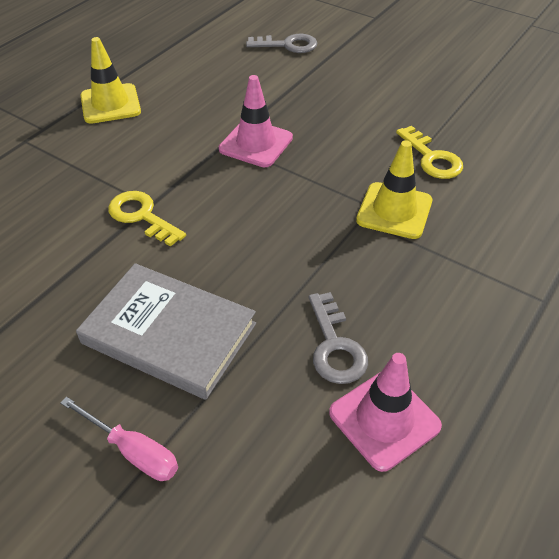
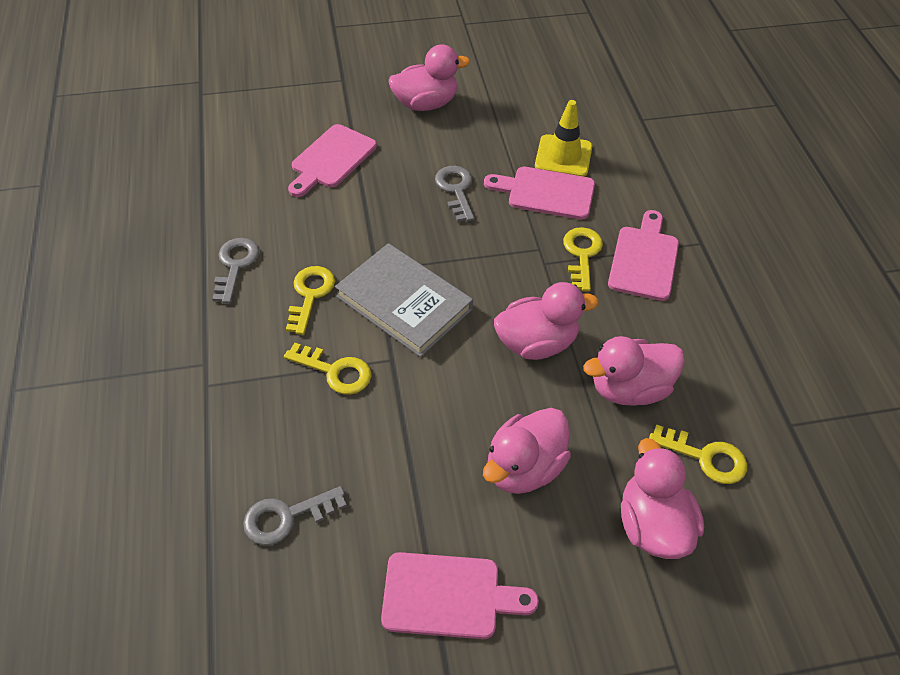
grey key: 2 -> 3
pink cutting board: 0 -> 4
pink duck: 0 -> 5
pink screwdriver: 1 -> 0
pink traffic cone: 2 -> 0
yellow key: 2 -> 4
yellow traffic cone: 2 -> 1

